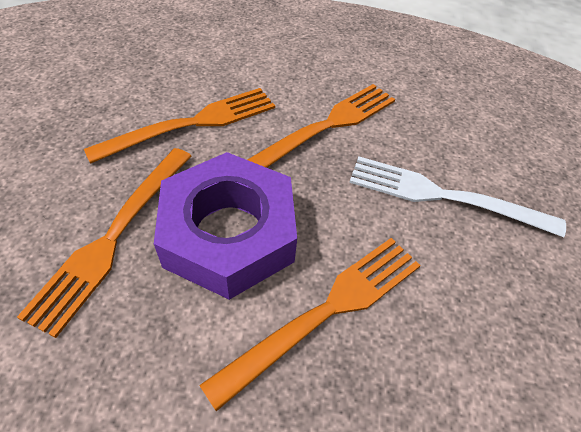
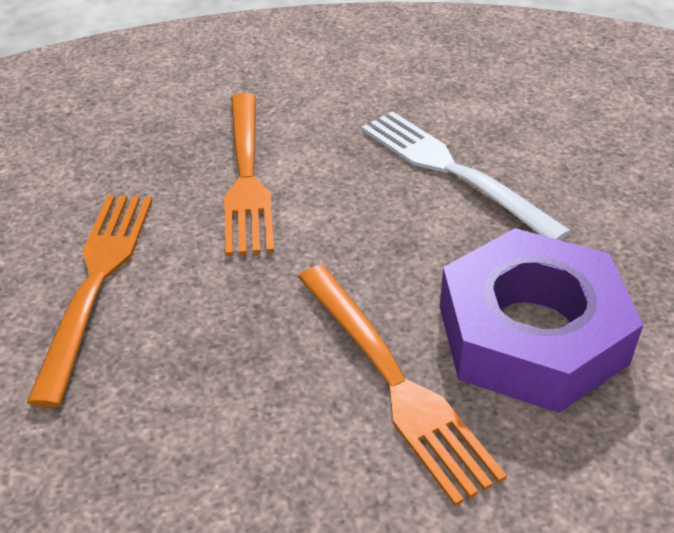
orange fork: 4 -> 3

